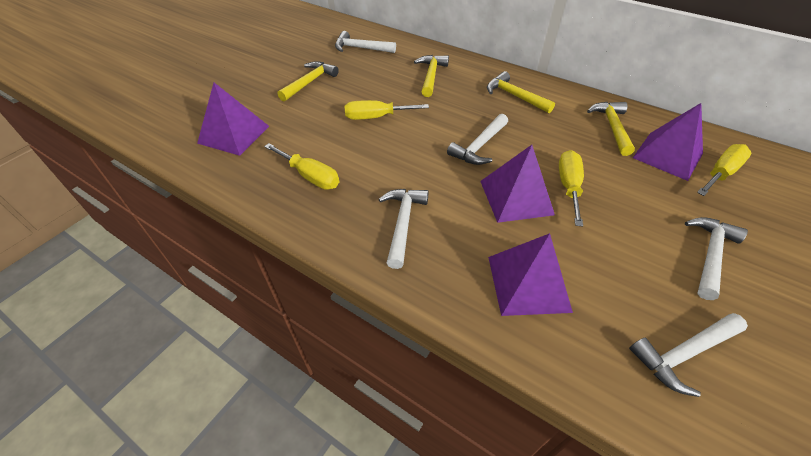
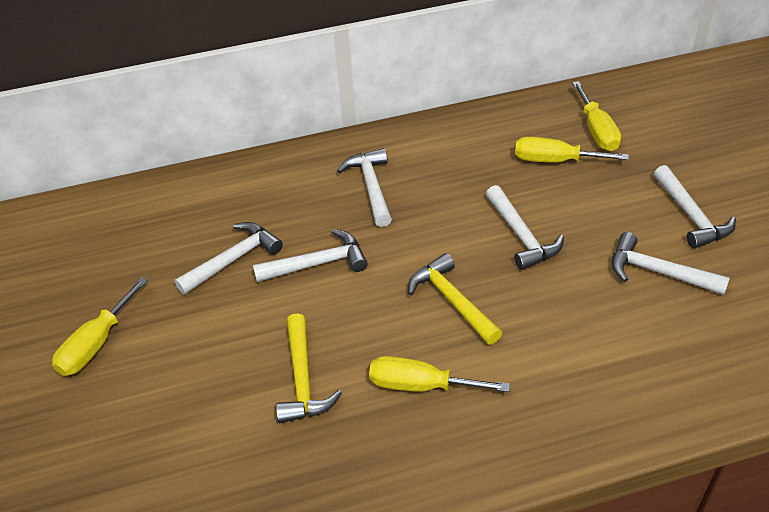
purple pyramid: 4 -> 0
white hammer: 5 -> 6
yellow hammer: 4 -> 2

